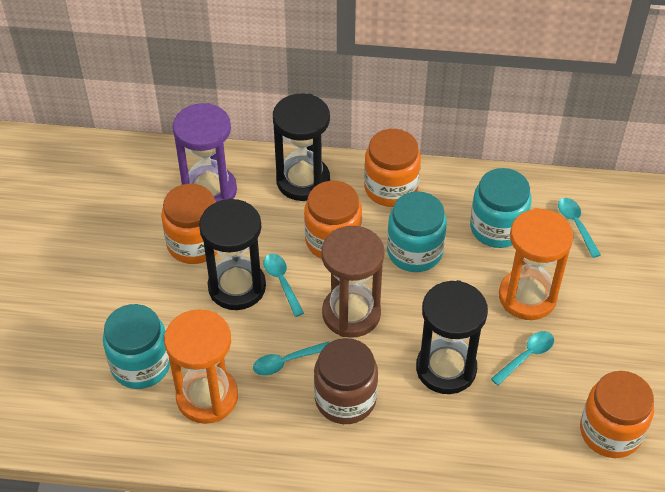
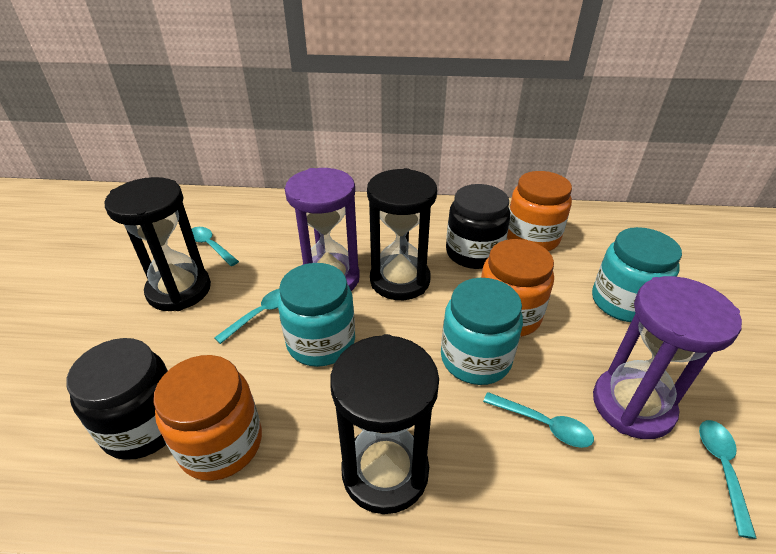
black jar: 0 -> 2
brown hourglass: 1 -> 0
brown jar: 1 -> 0
orange hourglass: 2 -> 0
orange jar: 4 -> 3
purple hourglass: 1 -> 2

